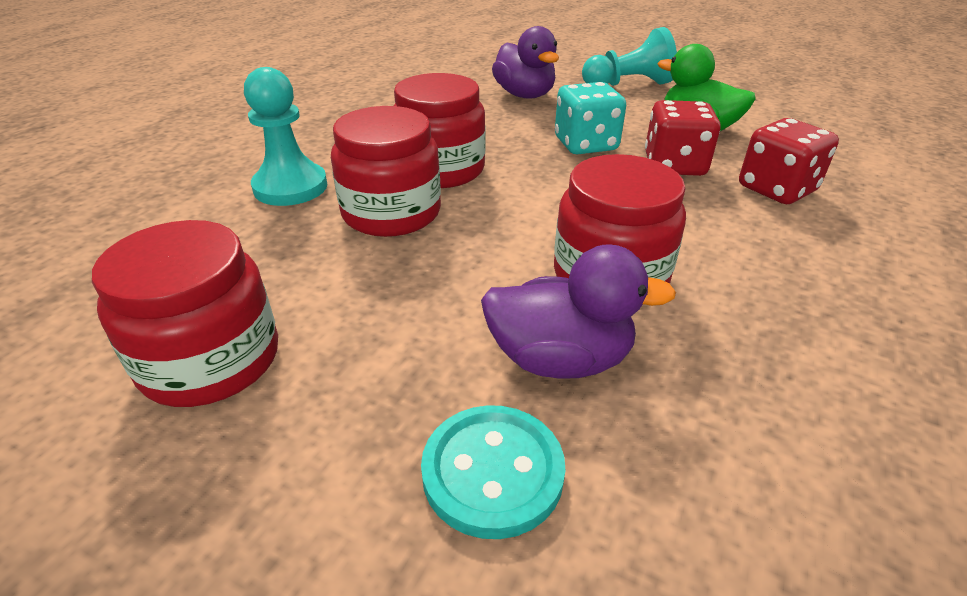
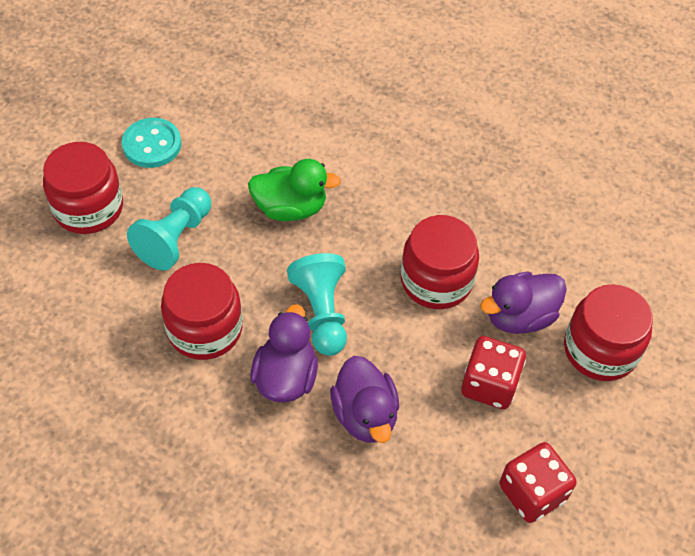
purple duck: 2 -> 3
turquoise dice: 1 -> 0

